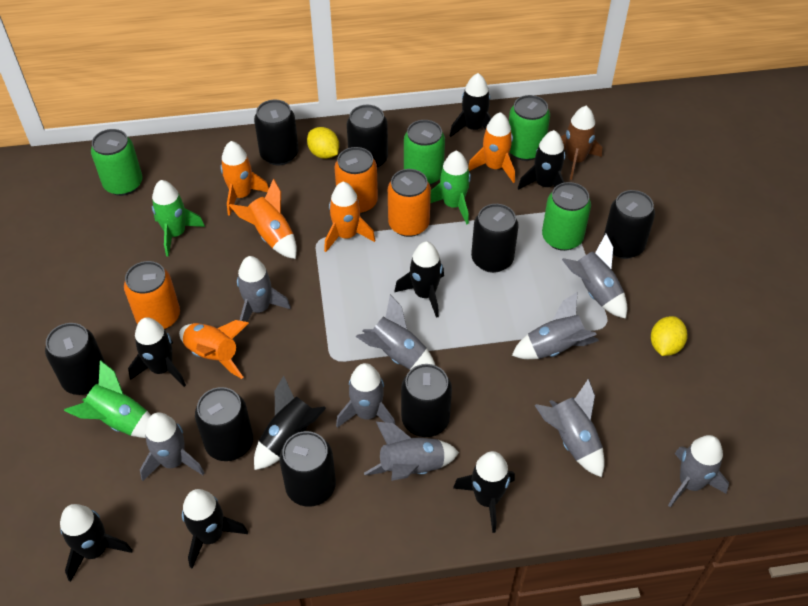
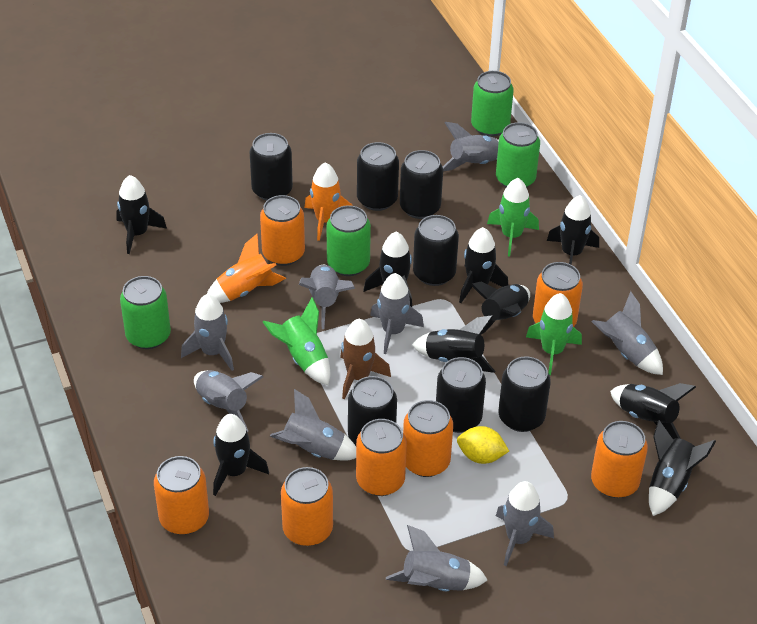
black can: 8 -> 7
black rocket: 8 -> 9
orange can: 3 -> 7
orange rocket: 5 -> 2
yellow lemon: 2 -> 1

